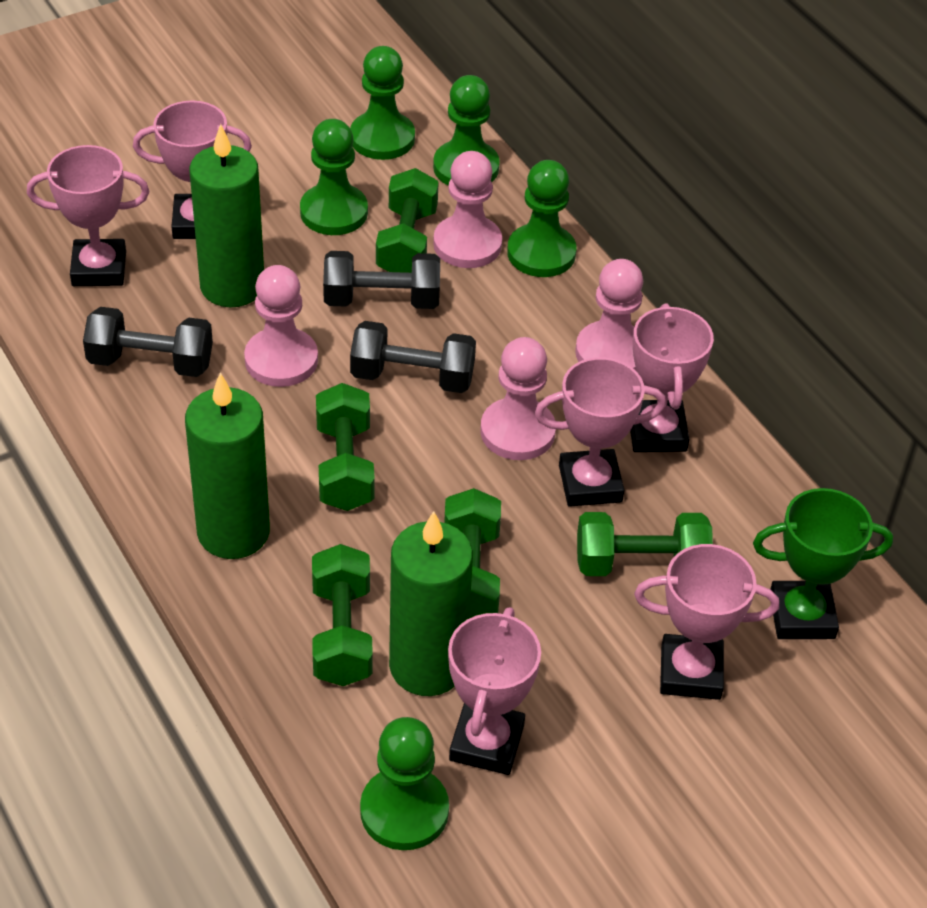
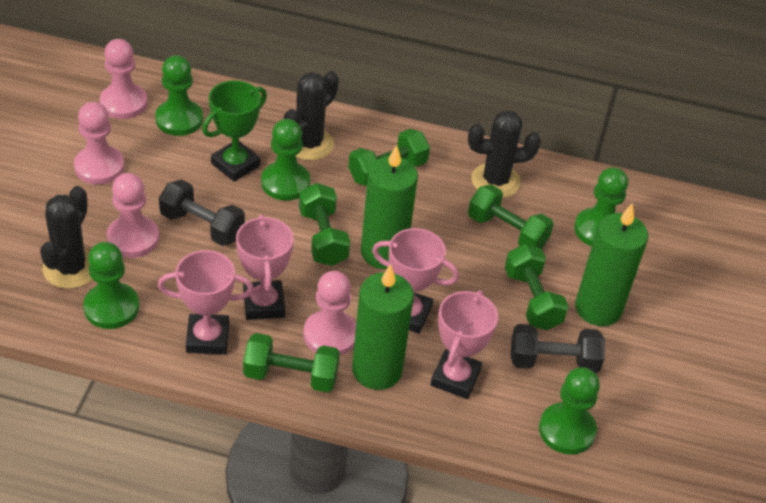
black cactus: 0 -> 3
black dumbbell: 3 -> 2
pink trophy: 6 -> 4

